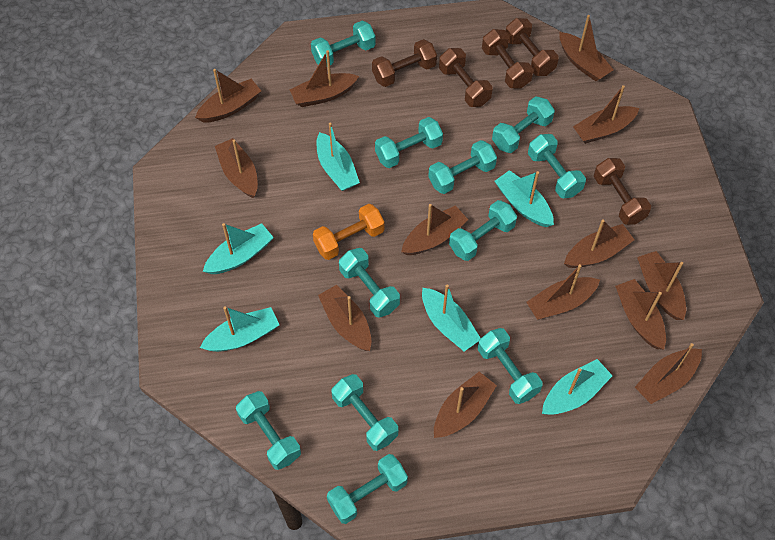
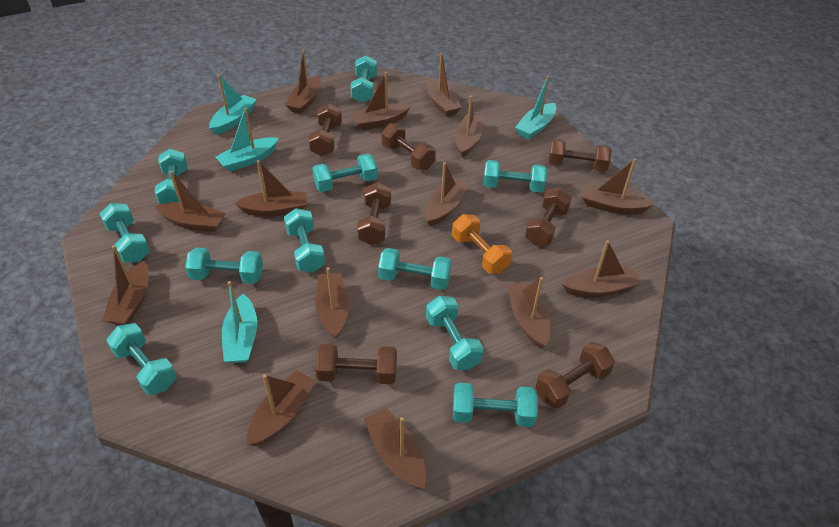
brown boat: 13 -> 14
brown dumbbell: 5 -> 7
turquoise boat: 6 -> 4

